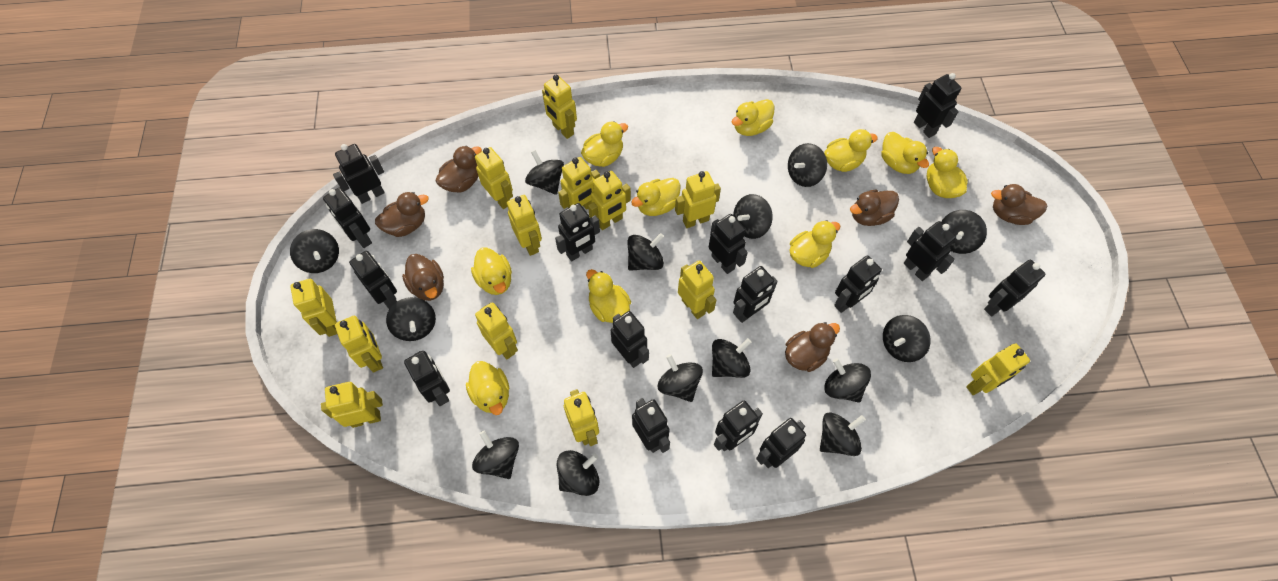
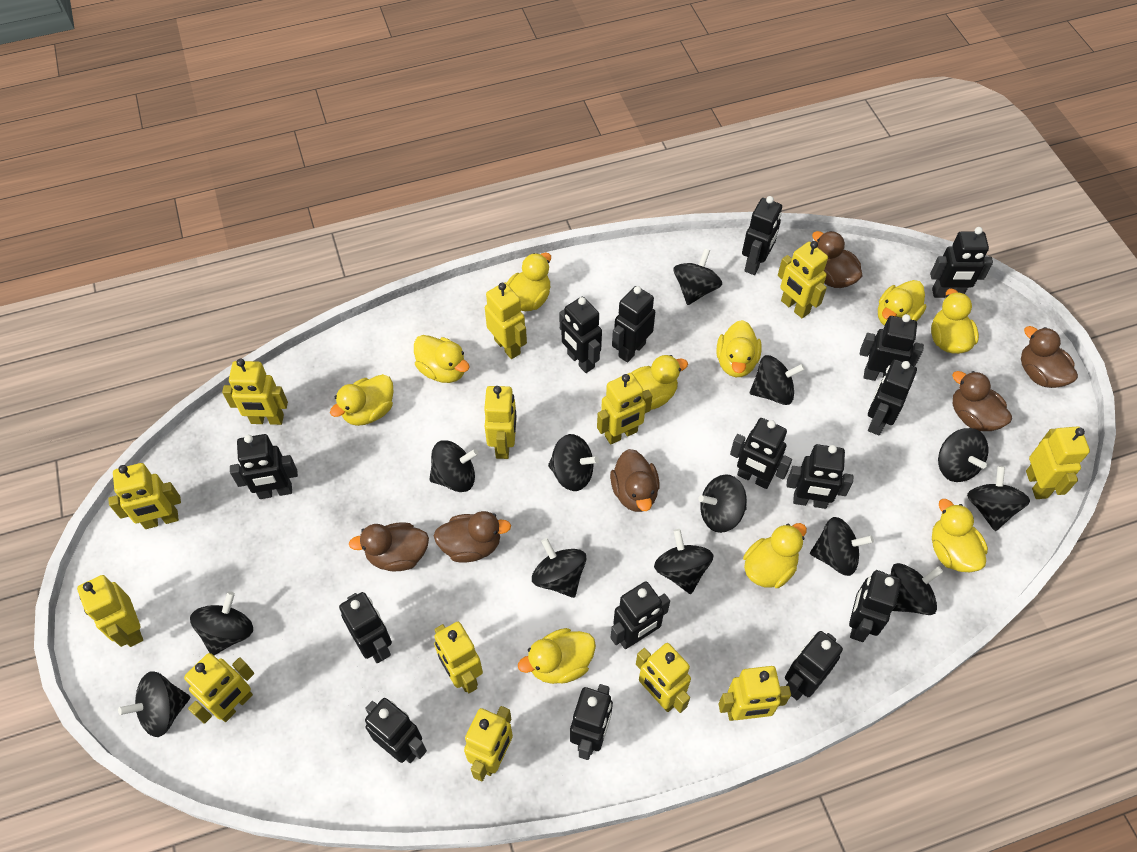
black spinning top: 14 -> 13

